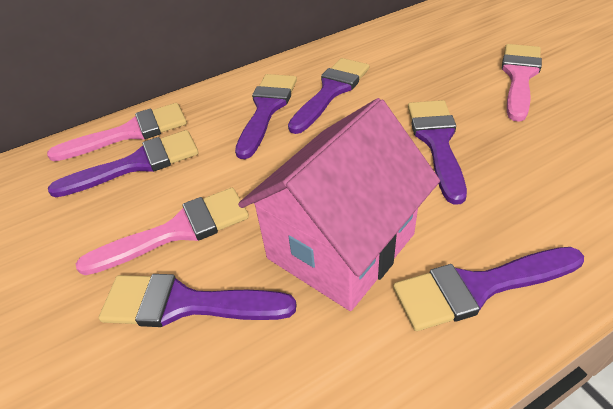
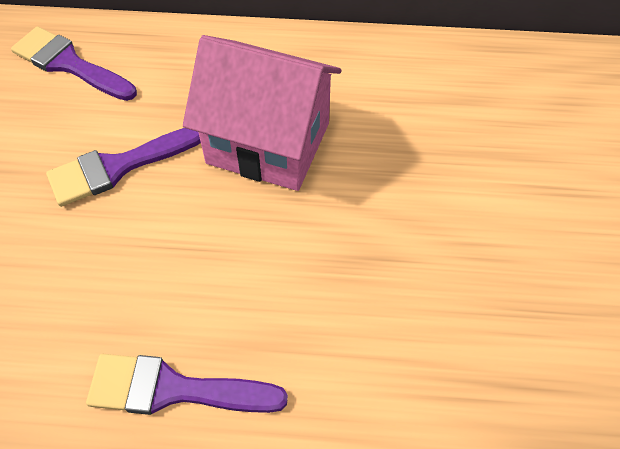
pink brush: 3 -> 0
purple brush: 6 -> 3

